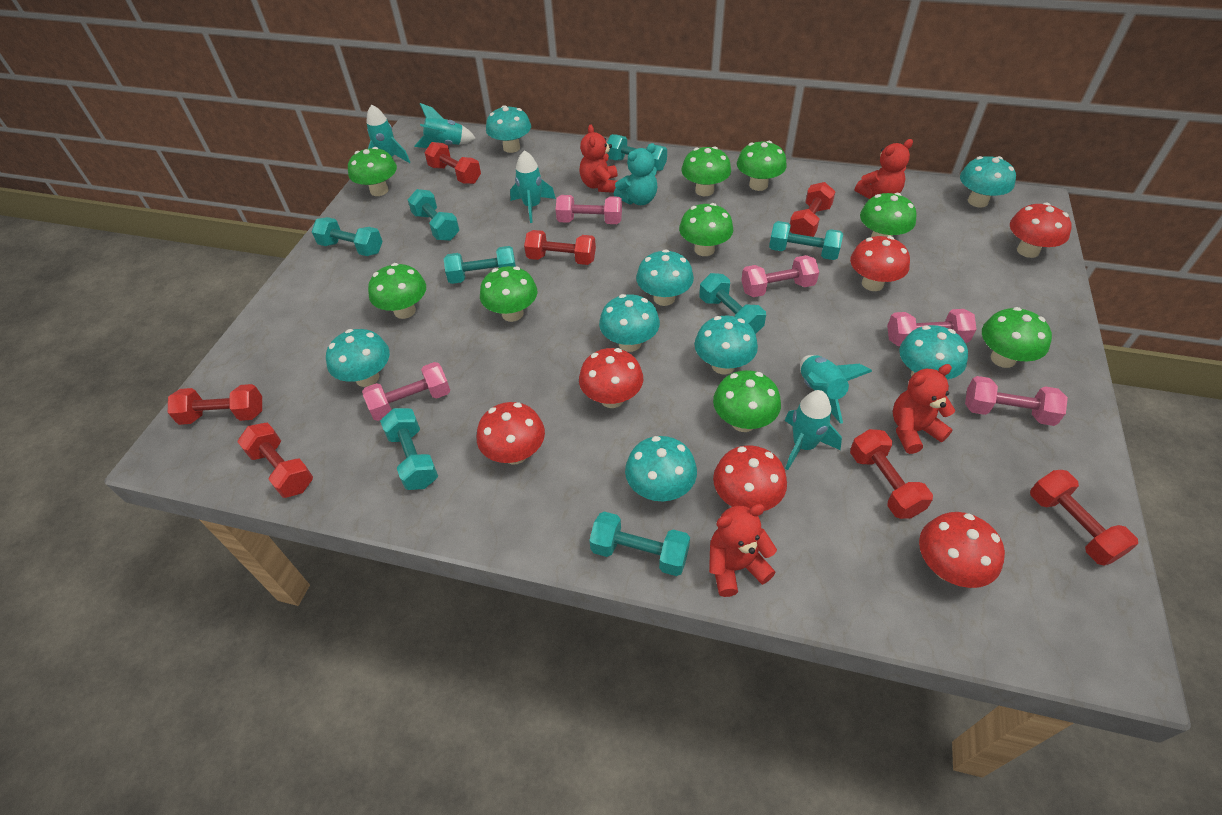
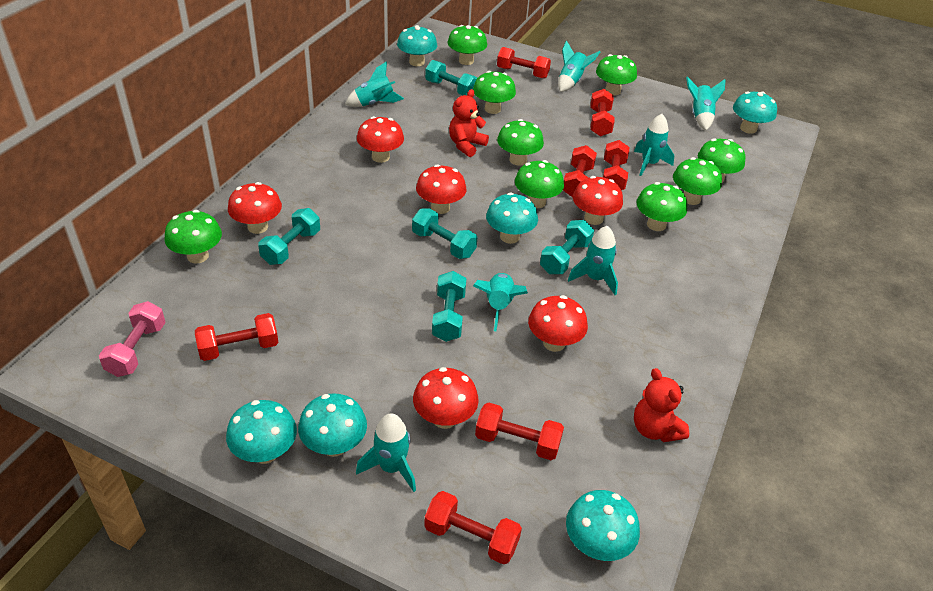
pink dumbbell: 5 -> 1
red teddy bear: 4 -> 2
turquoise dumbbell: 8 -> 5
turquoise mushroom: 8 -> 6
turquoise rocket: 5 -> 7
turquoise teddy bear: 1 -> 0

